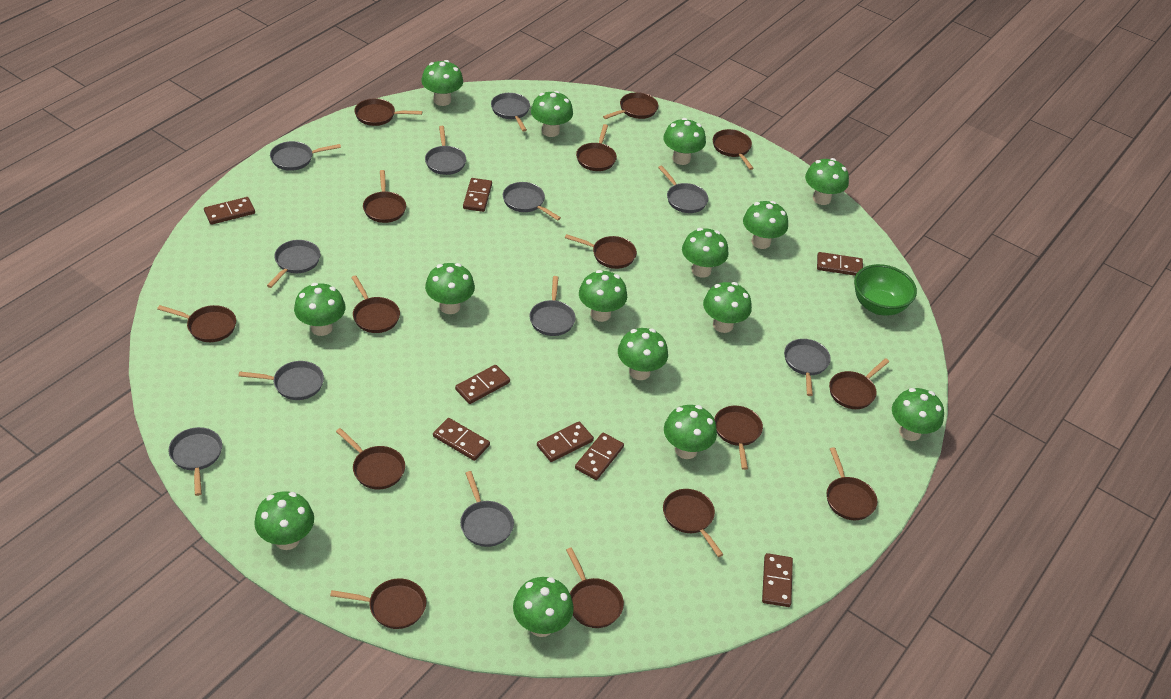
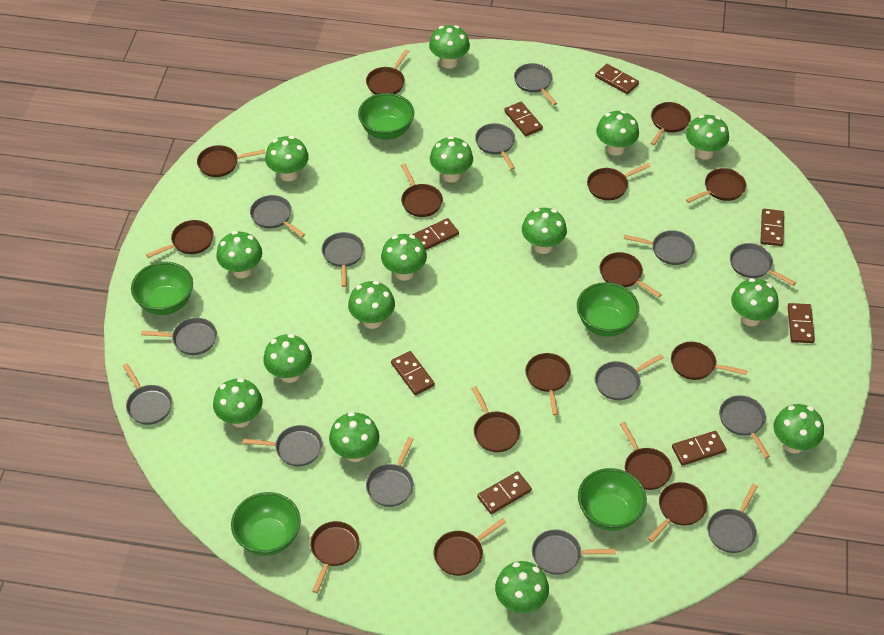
green bowl: 1 -> 5
grey pan: 11 -> 14

